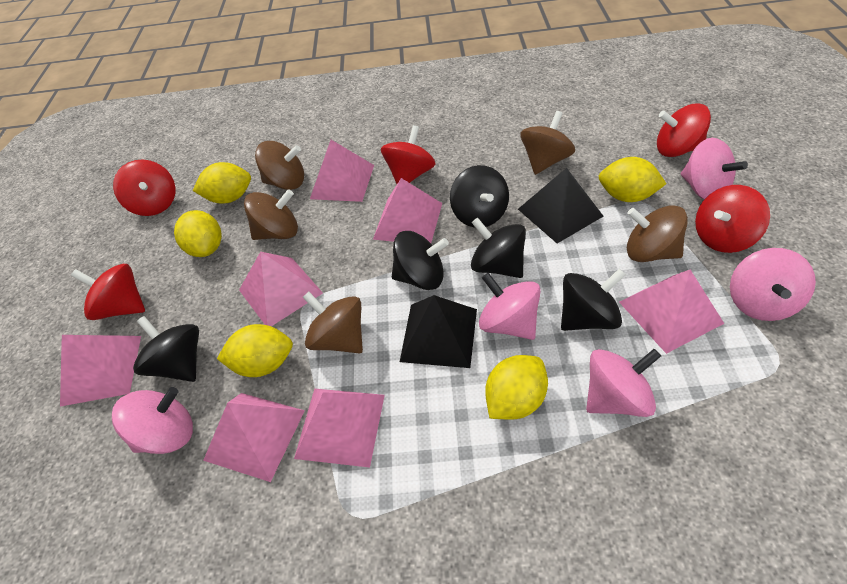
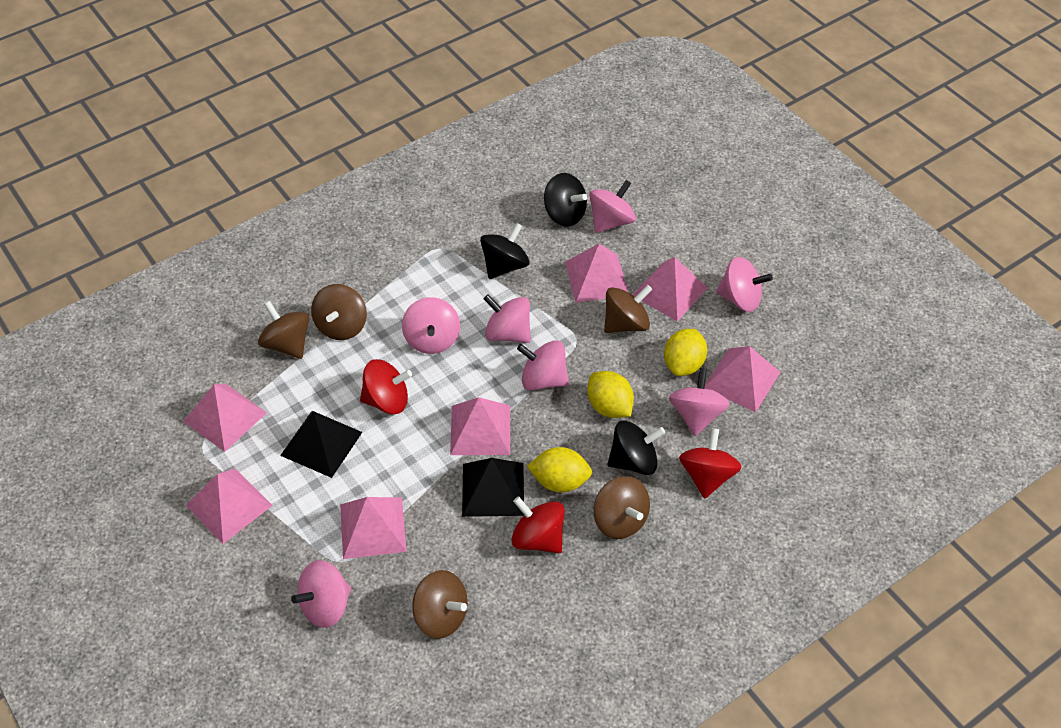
black spinning top: 5 -> 3
pink spinning top: 5 -> 7
red spinning top: 5 -> 3
yellow lemon: 5 -> 3

